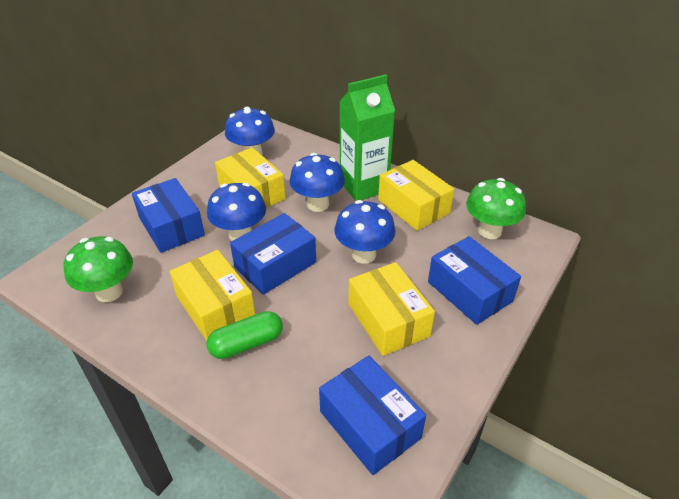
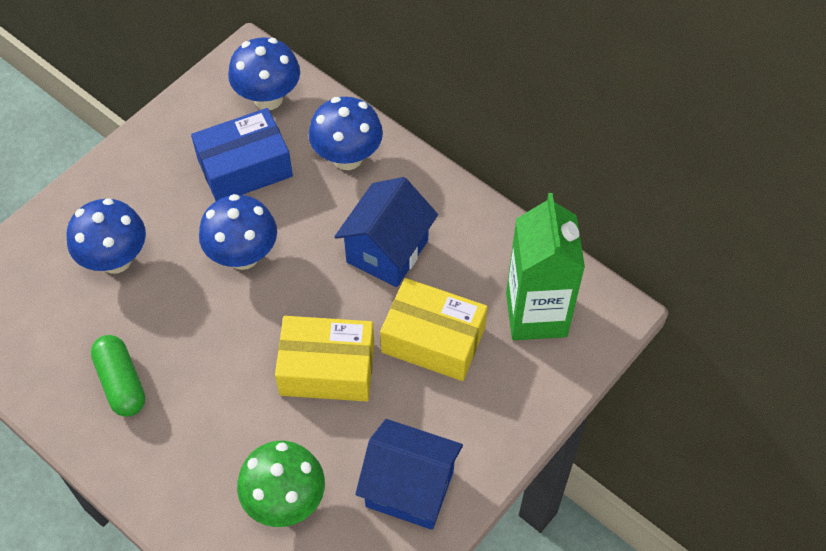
blue box: 4 -> 1
blue house: 0 -> 2
green mushroom: 2 -> 1
yellow box: 4 -> 2

